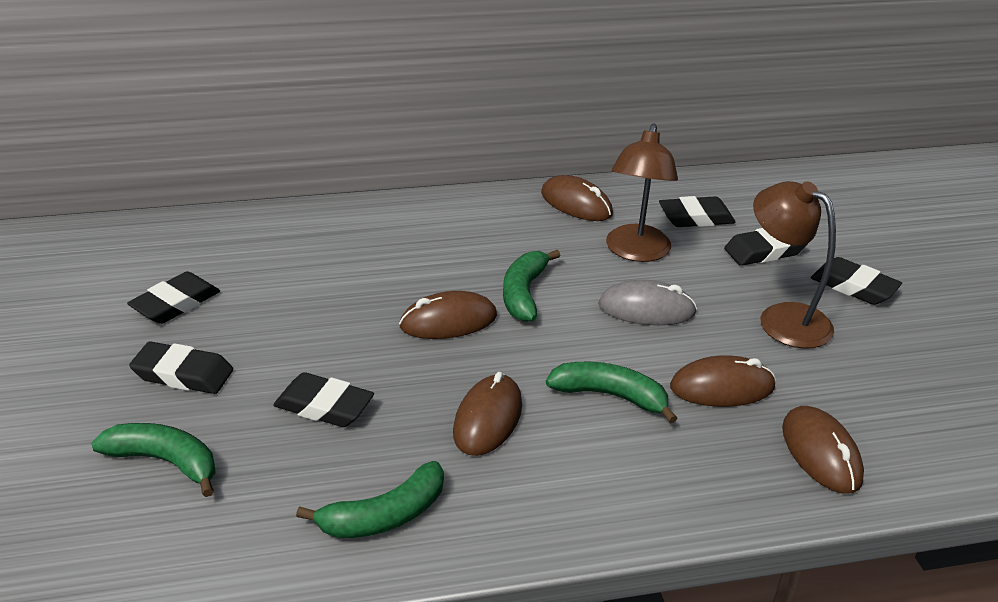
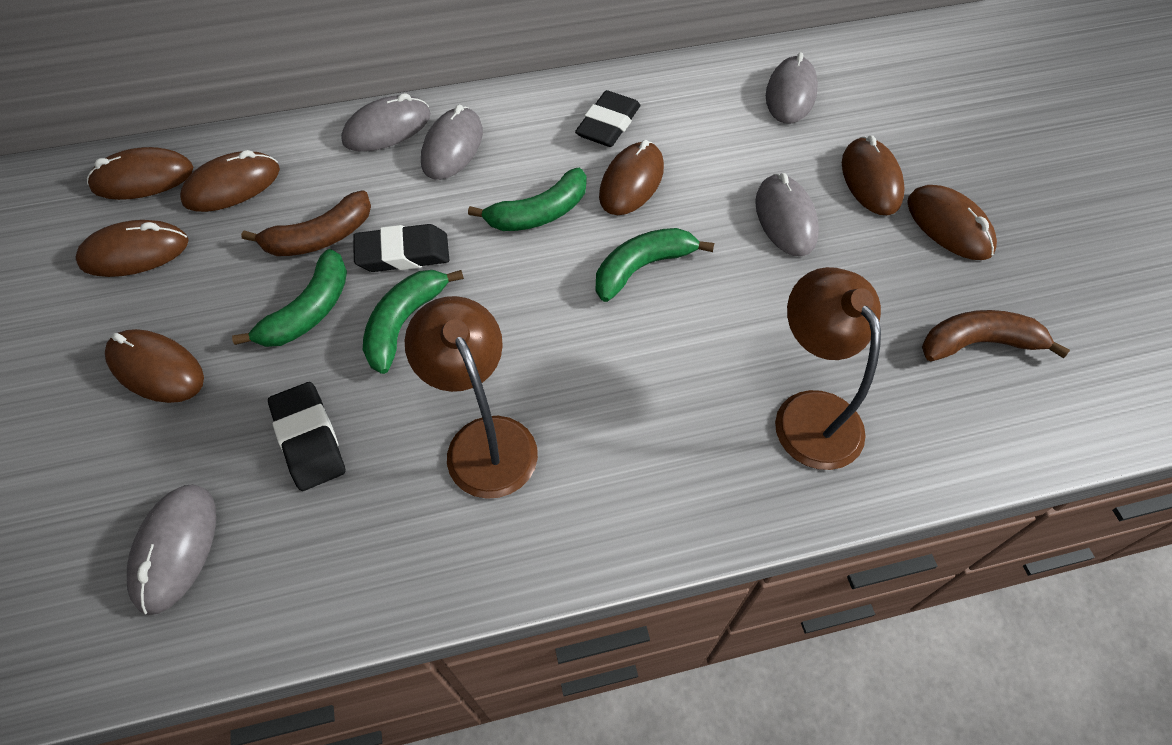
black eraser: 6 -> 3
brown banana: 0 -> 2
brown mouse: 5 -> 7
grey mouse: 1 -> 5

